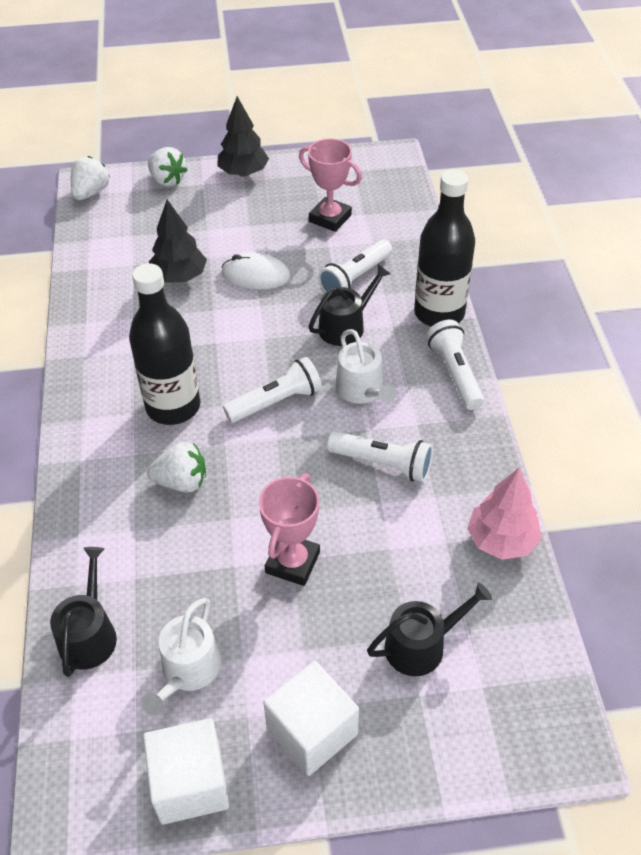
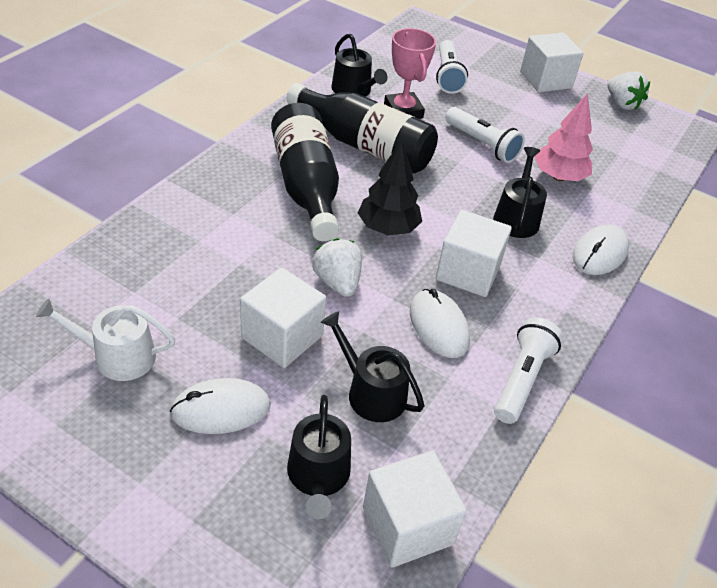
black tree: 2 -> 1
black watering can: 3 -> 4
pink trophy: 2 -> 1
white cube: 2 -> 4
white flashlight: 4 -> 3
white mouse: 1 -> 3
white strawberry: 3 -> 2
white watering can: 2 -> 1

